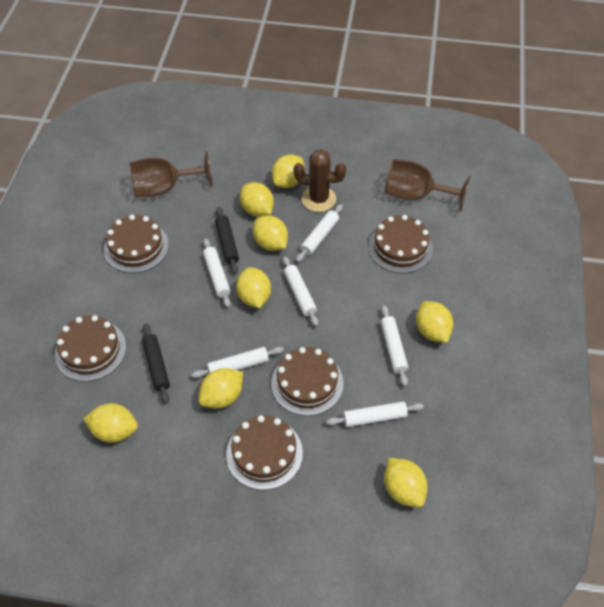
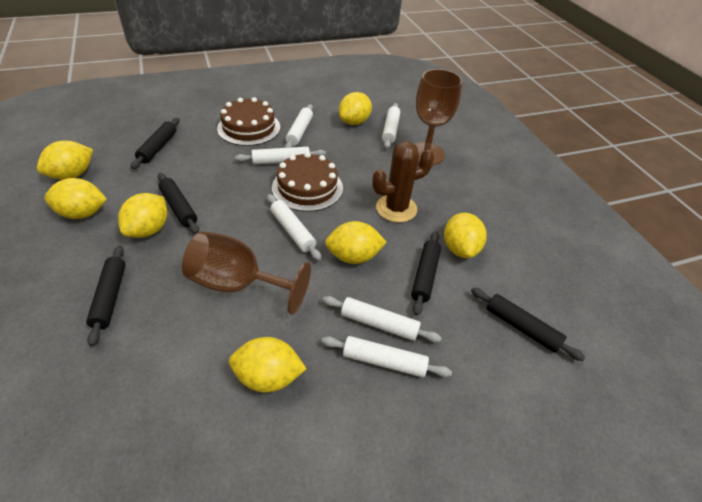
black rolling pin: 2 -> 5
brown cake: 5 -> 2
yellow lemon: 8 -> 7

